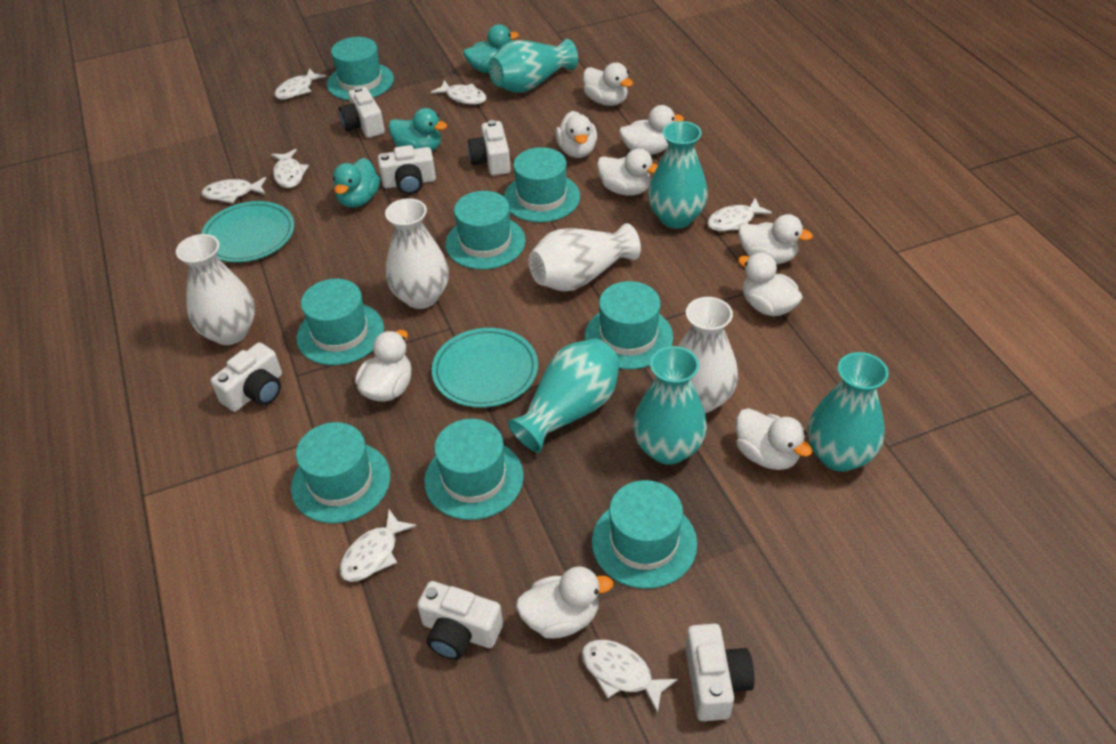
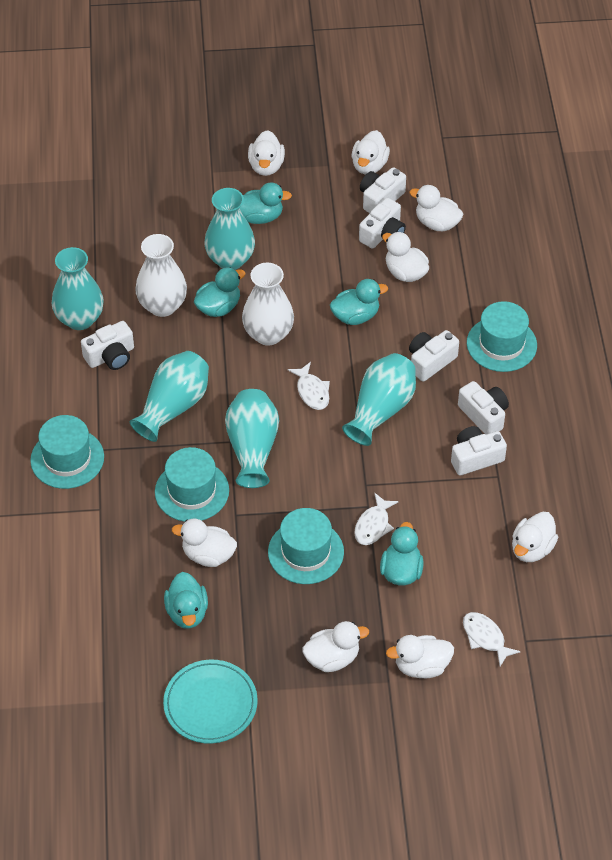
turquoise duck: 3 -> 5
turquoise hat: 8 -> 4
turquoise plate: 2 -> 1
white duck: 9 -> 8
white fish: 7 -> 3
white vase: 4 -> 2

